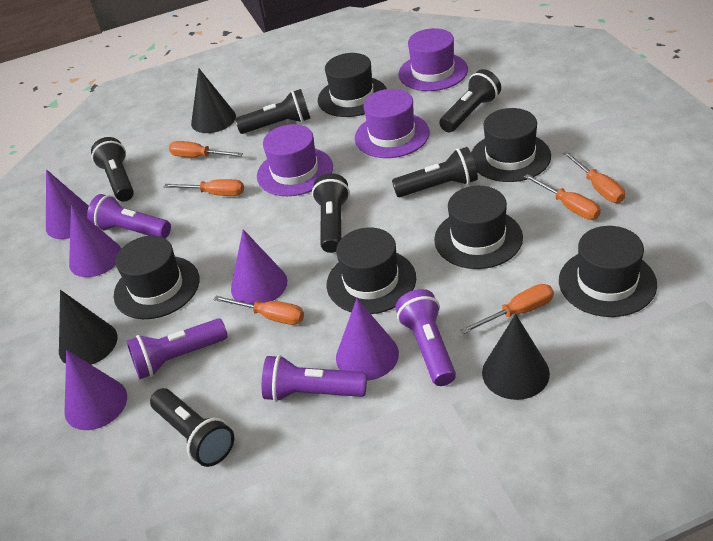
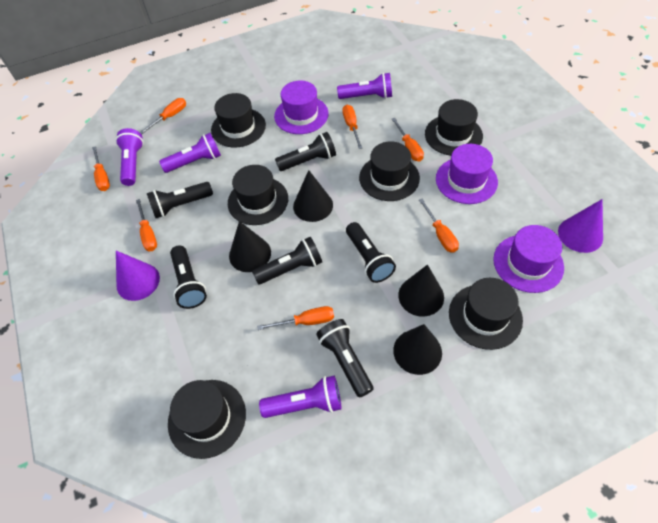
black cone: 3 -> 4
orange screwdriver: 6 -> 7
purple cone: 5 -> 2

